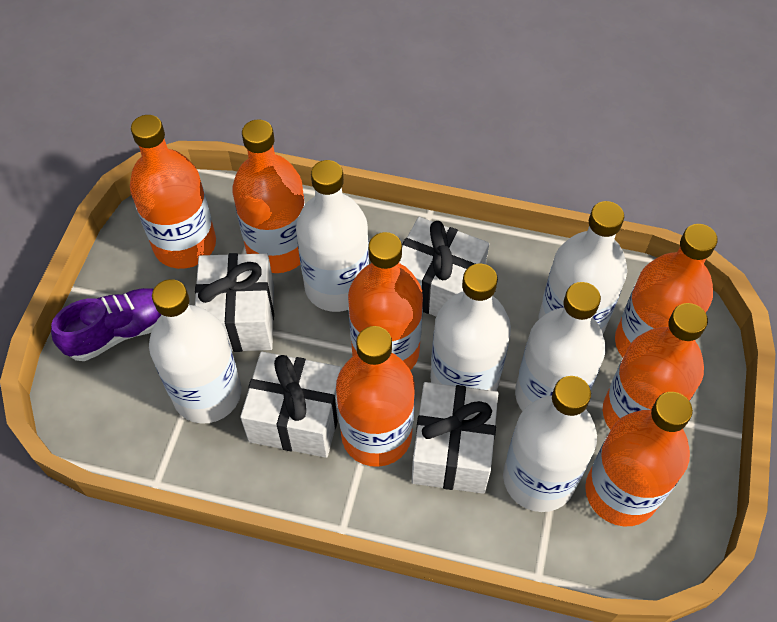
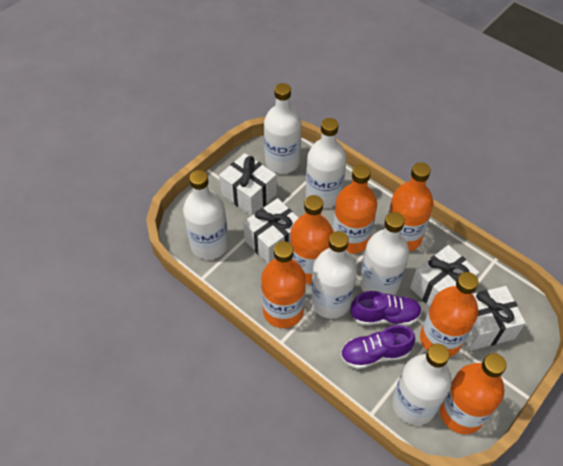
orange bottle: 7 -> 6
purple shoe: 1 -> 2

